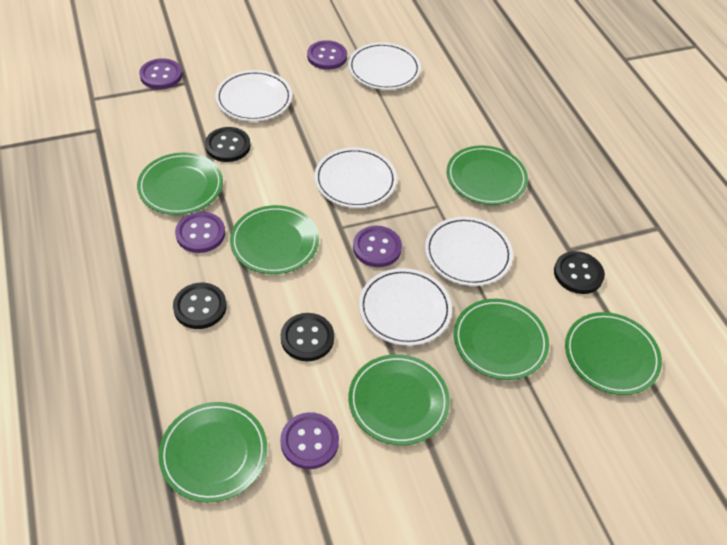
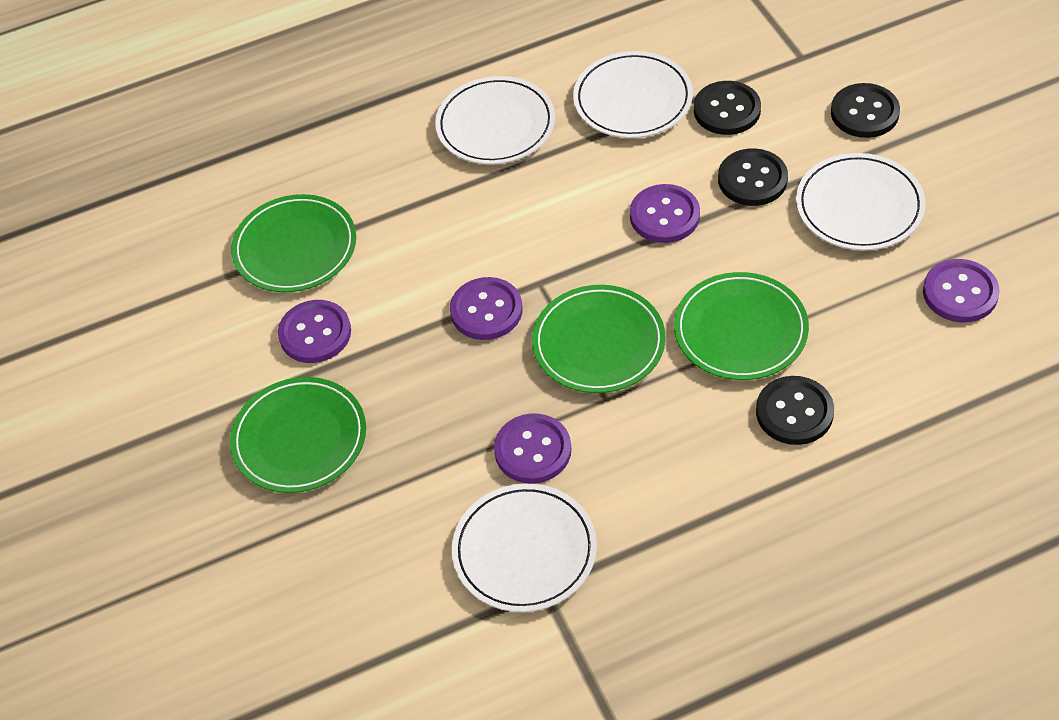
green plate: 7 -> 4
white plate: 5 -> 4

